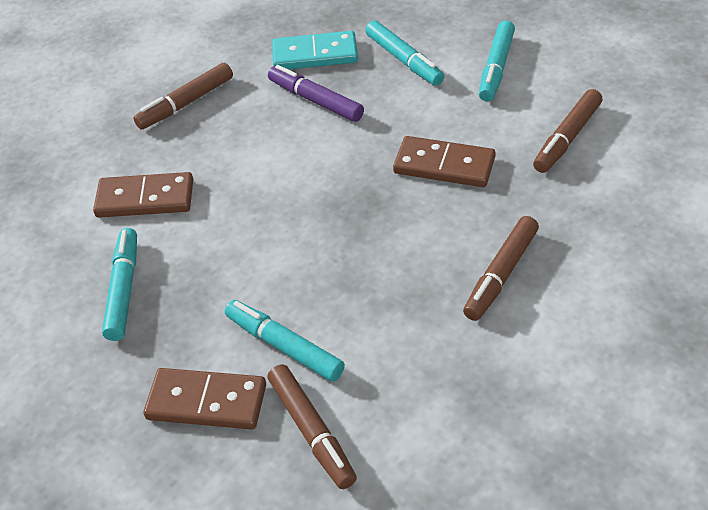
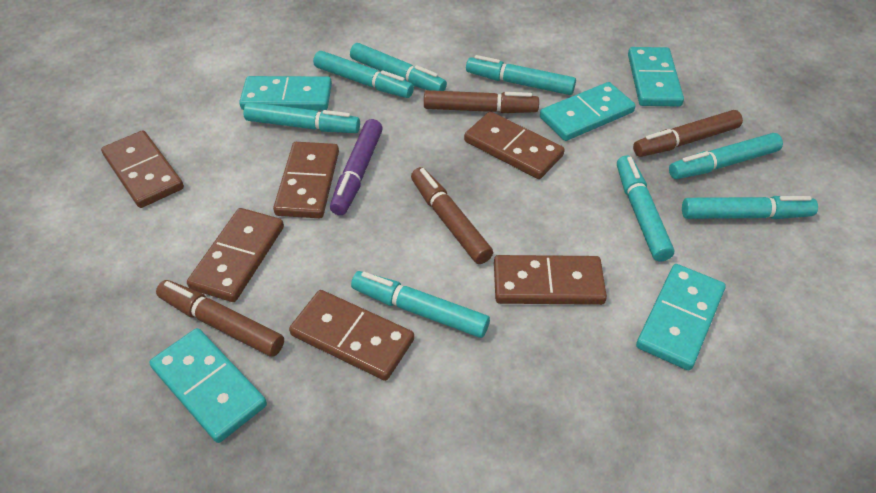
brown domino: 3 -> 6
turquoise domino: 1 -> 5
turquoise marker: 4 -> 8

